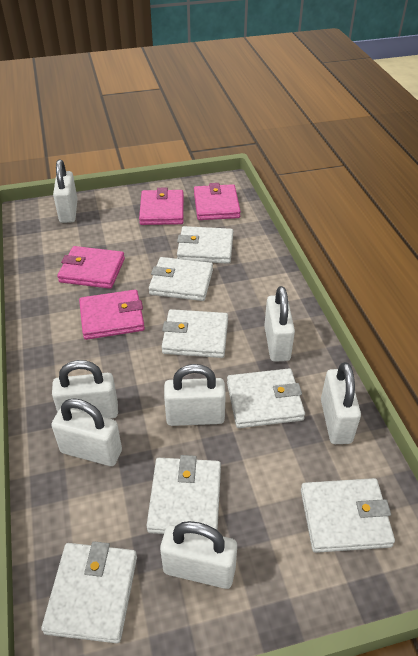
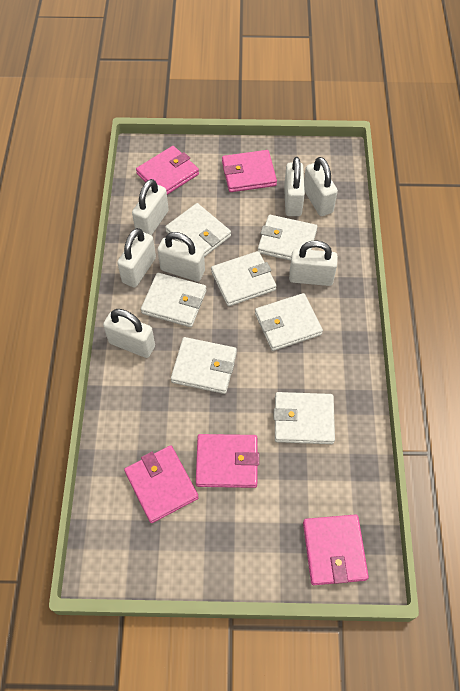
pink wallet: 4 -> 5

